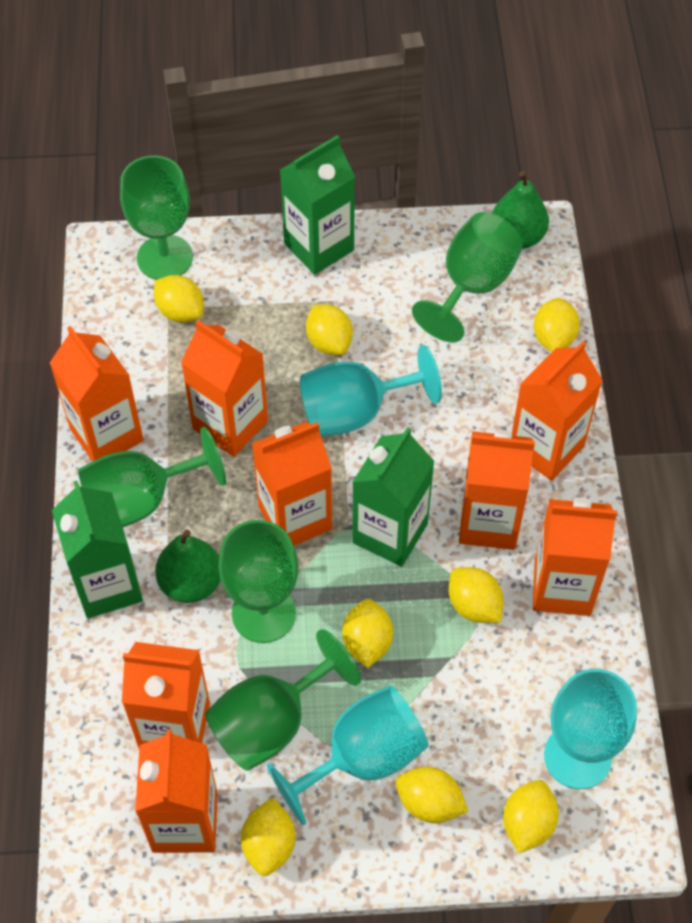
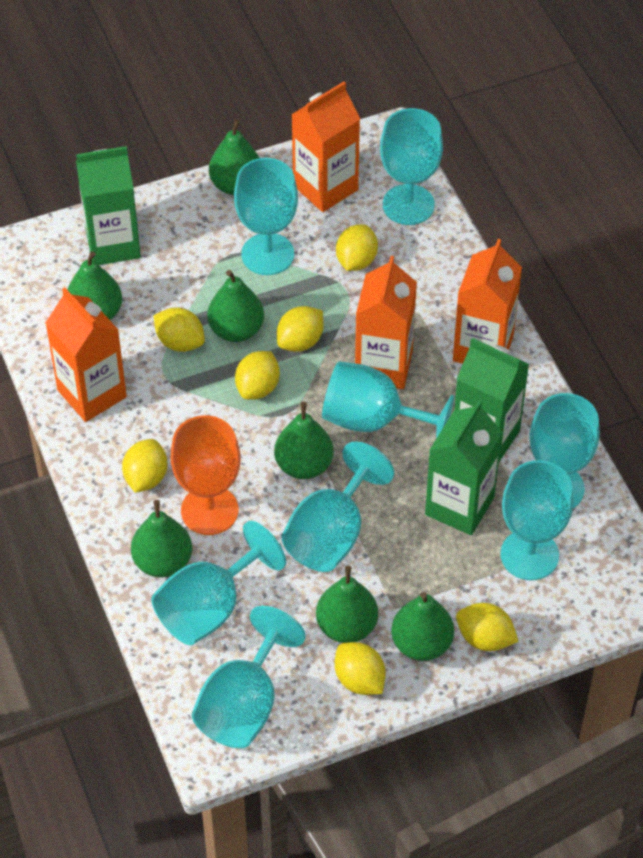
green goblet: 5 -> 0
green pear: 2 -> 7
orange carton: 8 -> 4
orange goblet: 0 -> 1
turquoise goblet: 3 -> 8
yellow lemon: 8 -> 7

